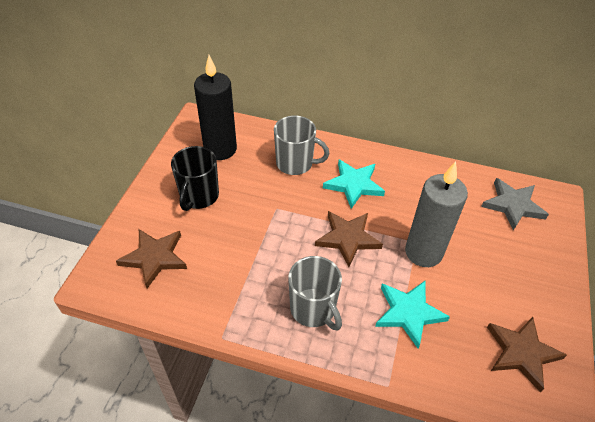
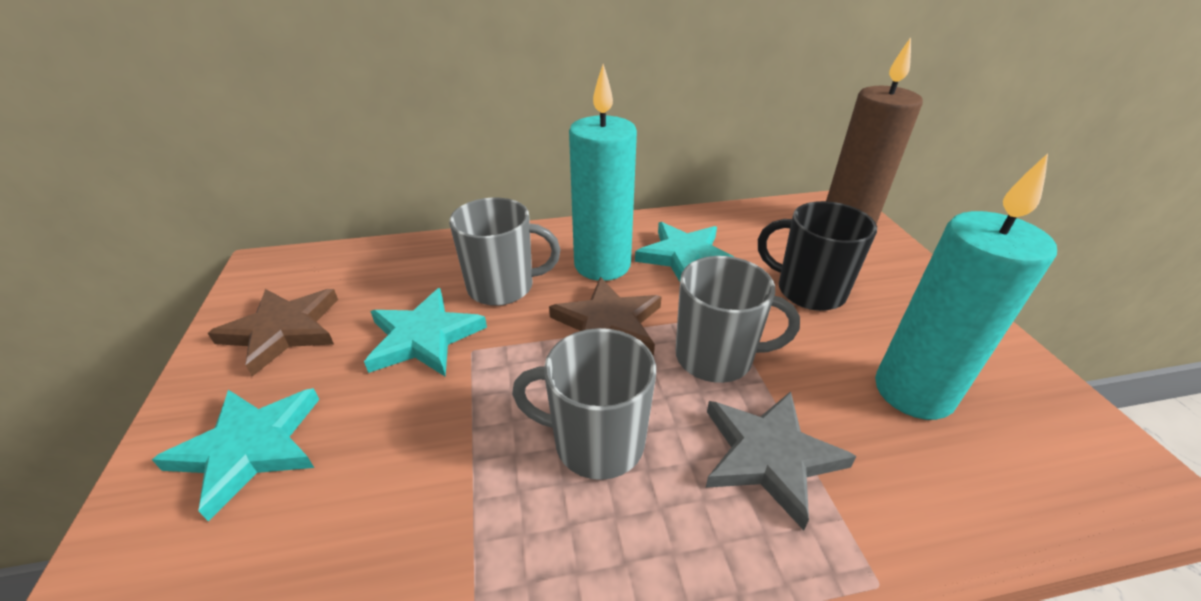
black candle: 1 -> 0
brown candle: 0 -> 1
brown star: 3 -> 2
grey candle: 1 -> 0
grey mug: 2 -> 3
turquoise candle: 0 -> 2
turquoise star: 2 -> 3

